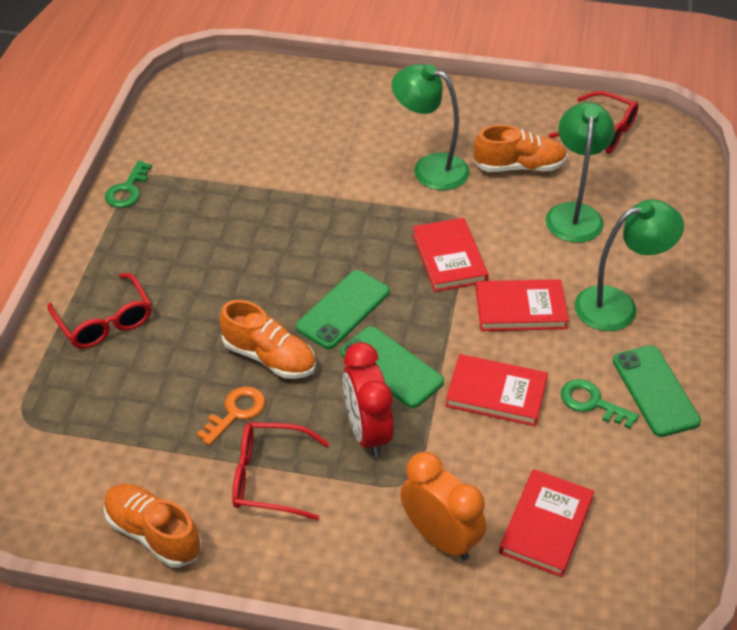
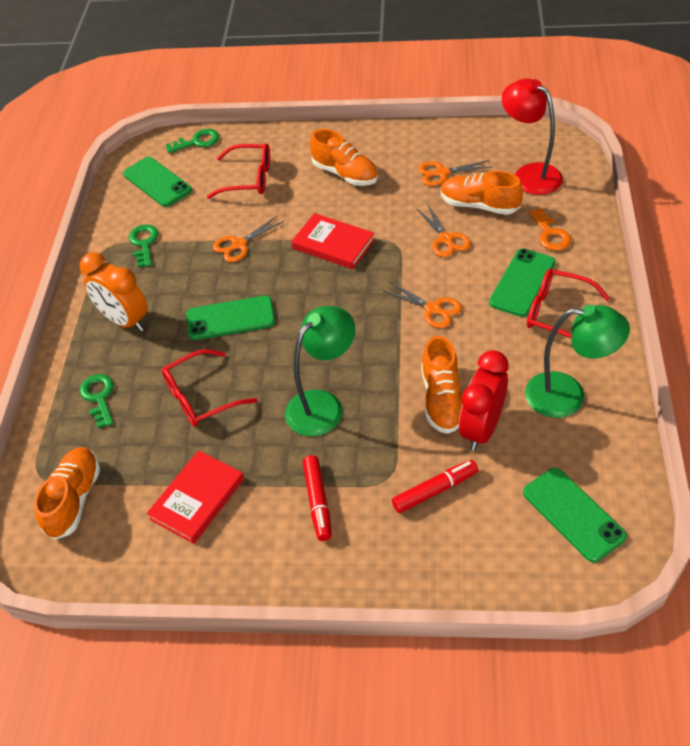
green key: 2 -> 3
green lamp: 3 -> 2
green phone: 3 -> 4
orange scissors: 0 -> 4
orange shoe: 3 -> 4
red book: 4 -> 2
red lamp: 0 -> 1
red marker: 0 -> 2

